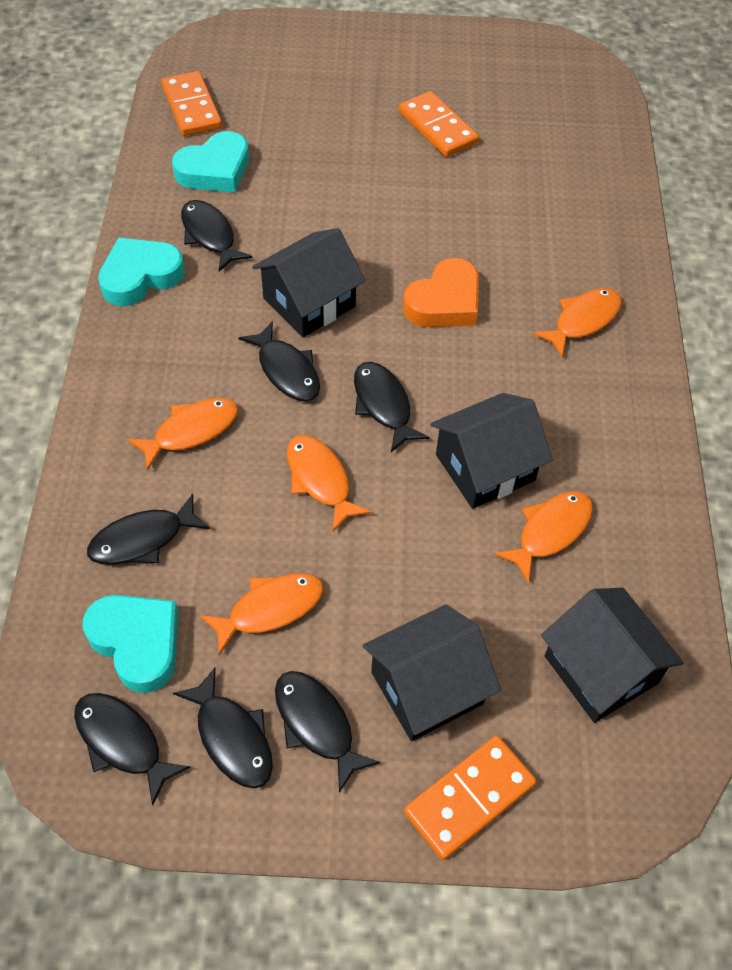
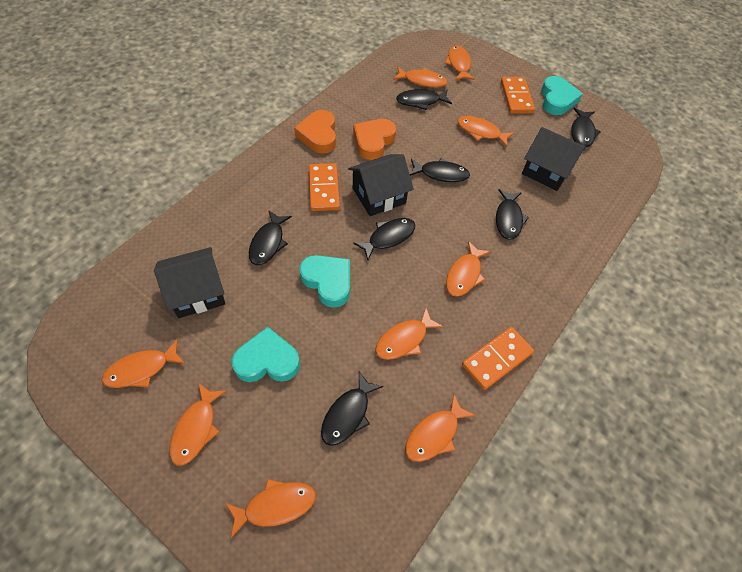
black house: 4 -> 3
orange fish: 5 -> 9
orange heart: 1 -> 2

